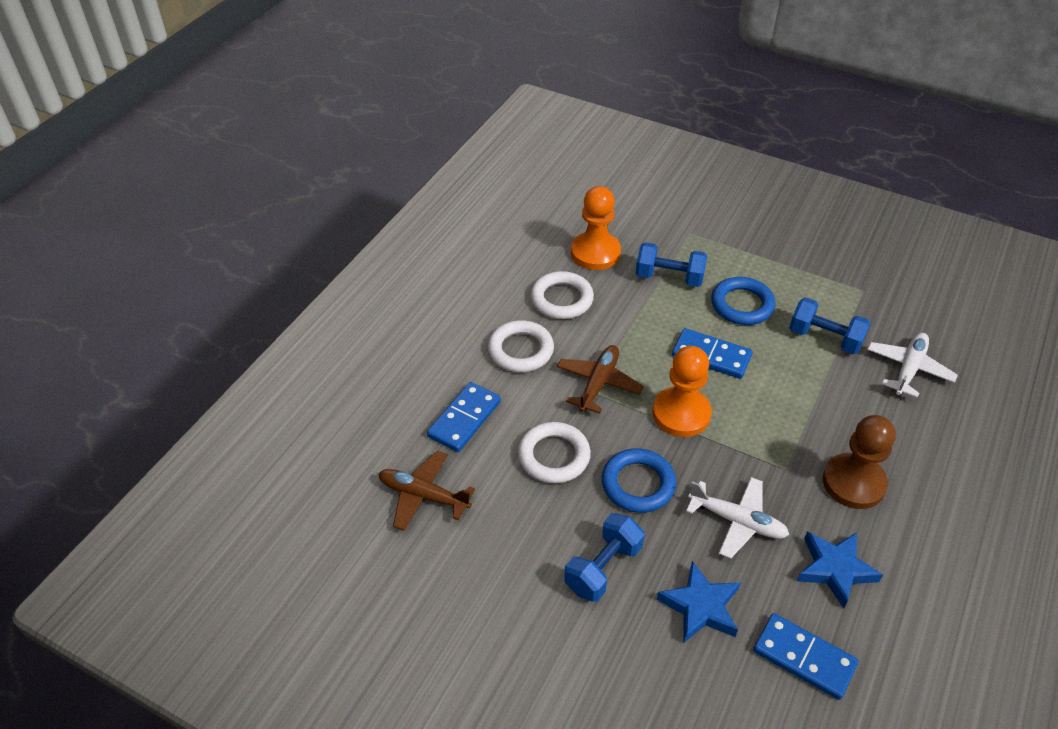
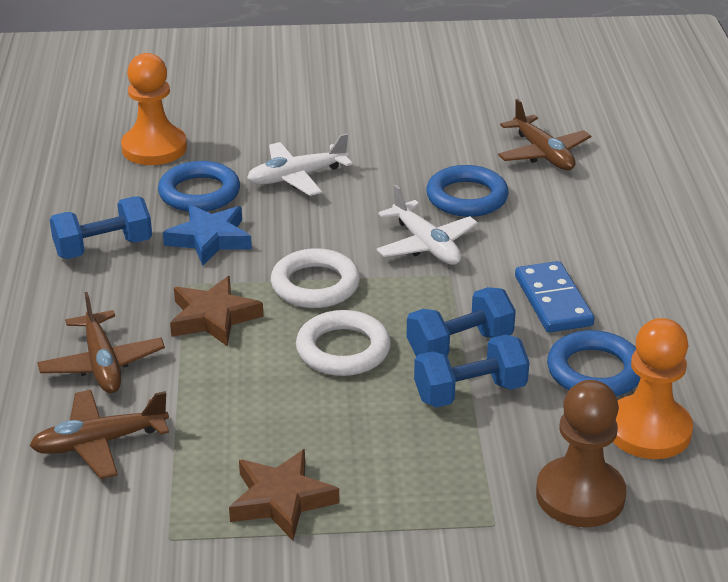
blue domino: 3 -> 1
blue ring: 2 -> 3
blue star: 2 -> 1
brown plane: 2 -> 3
brown star: 0 -> 2
white ring: 3 -> 2

